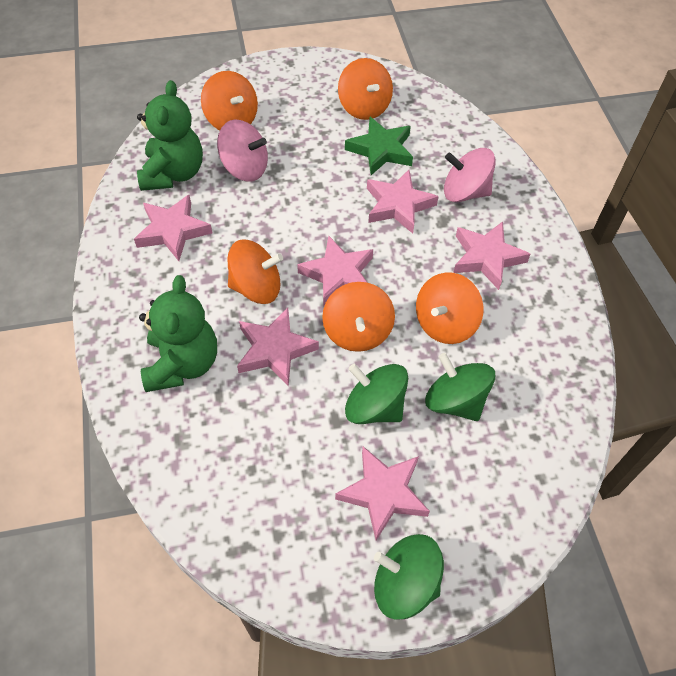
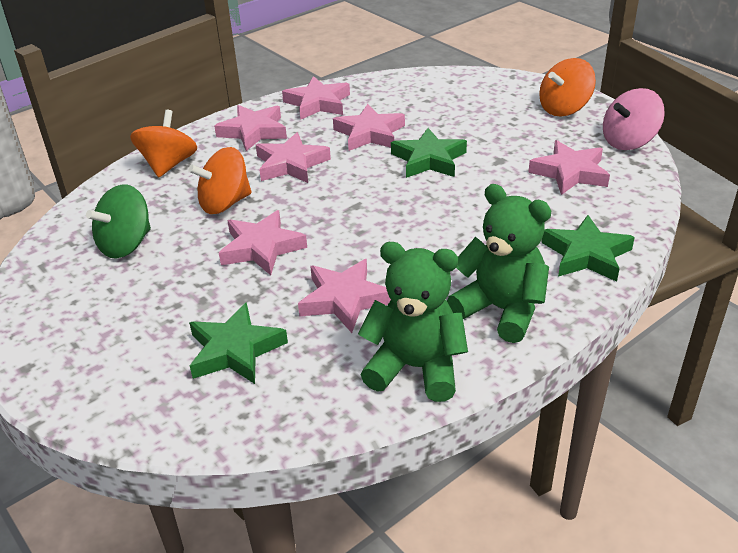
green spinning top: 3 -> 1
green star: 1 -> 3
orange spinning top: 5 -> 3
pink spinning top: 2 -> 1
pink star: 6 -> 7

